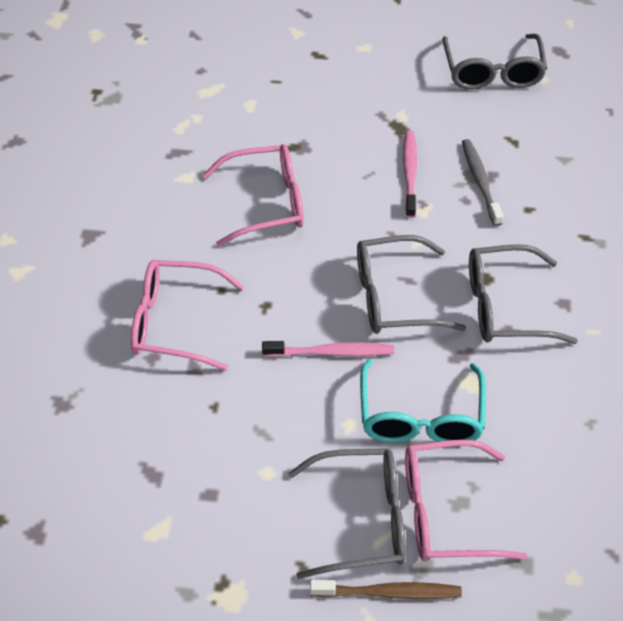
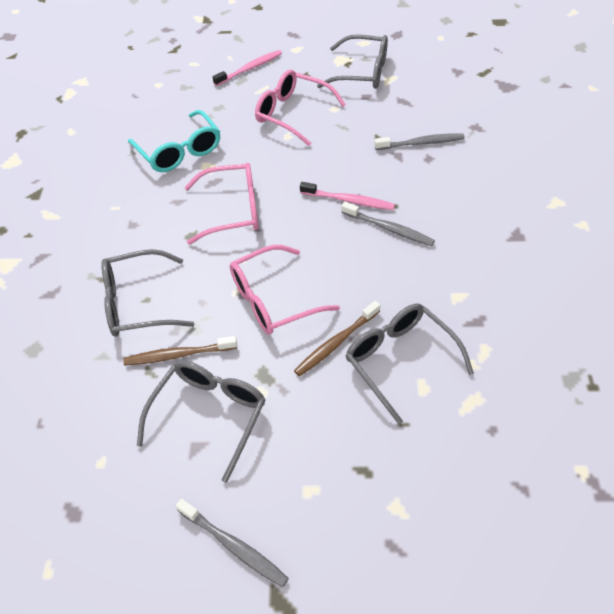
brown toothbrush: 1 -> 2
grey toothbrush: 1 -> 3

